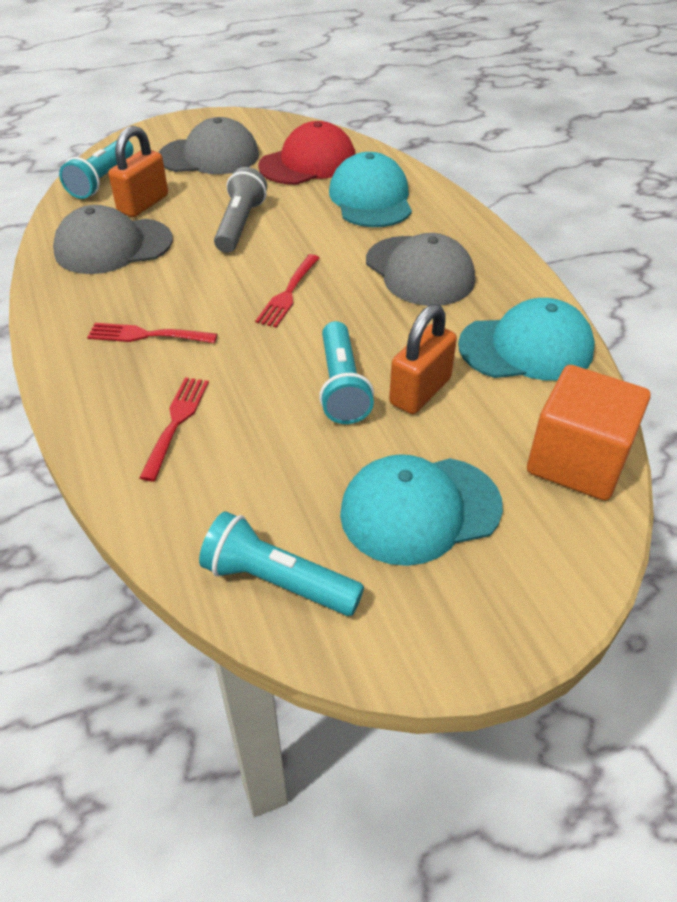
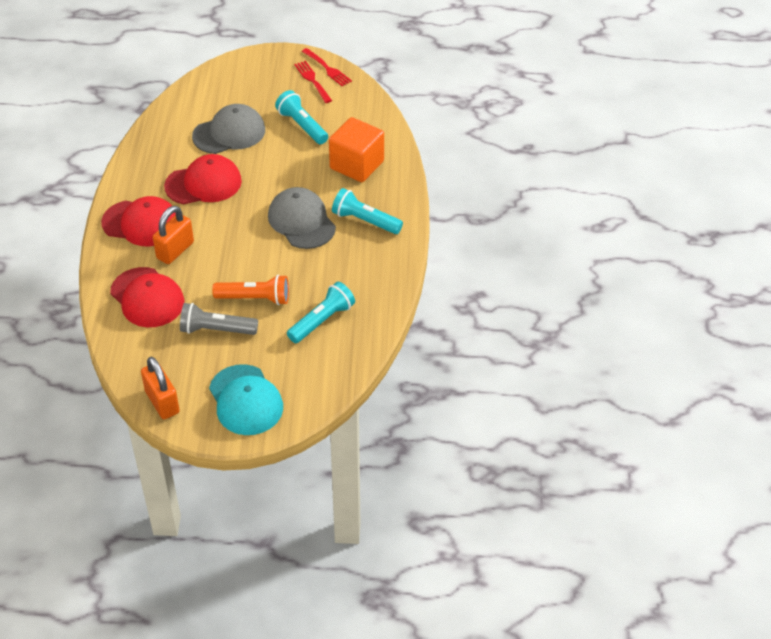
grey cap: 3 -> 2
orange flashlight: 0 -> 1
red cap: 1 -> 3
red fork: 3 -> 2
turquoise cap: 3 -> 1

